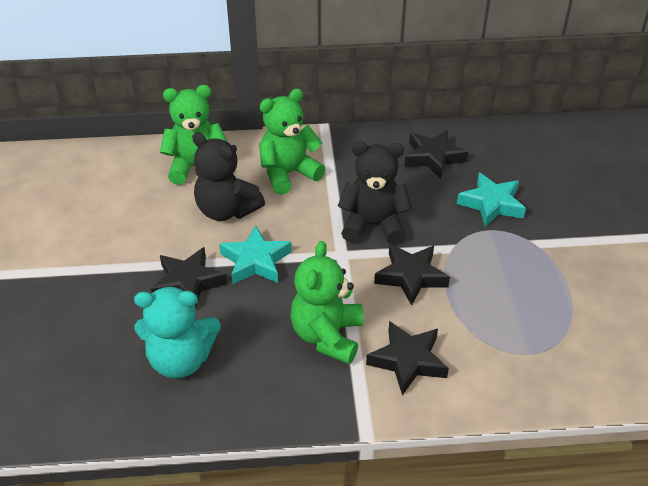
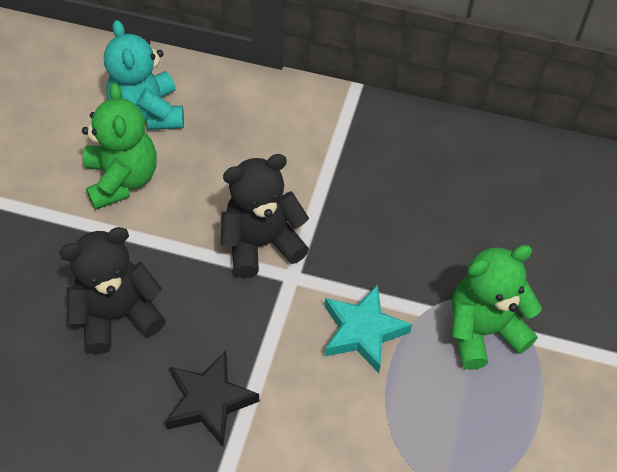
black star: 4 -> 1
green teddy bear: 3 -> 2
turquoise star: 2 -> 1

